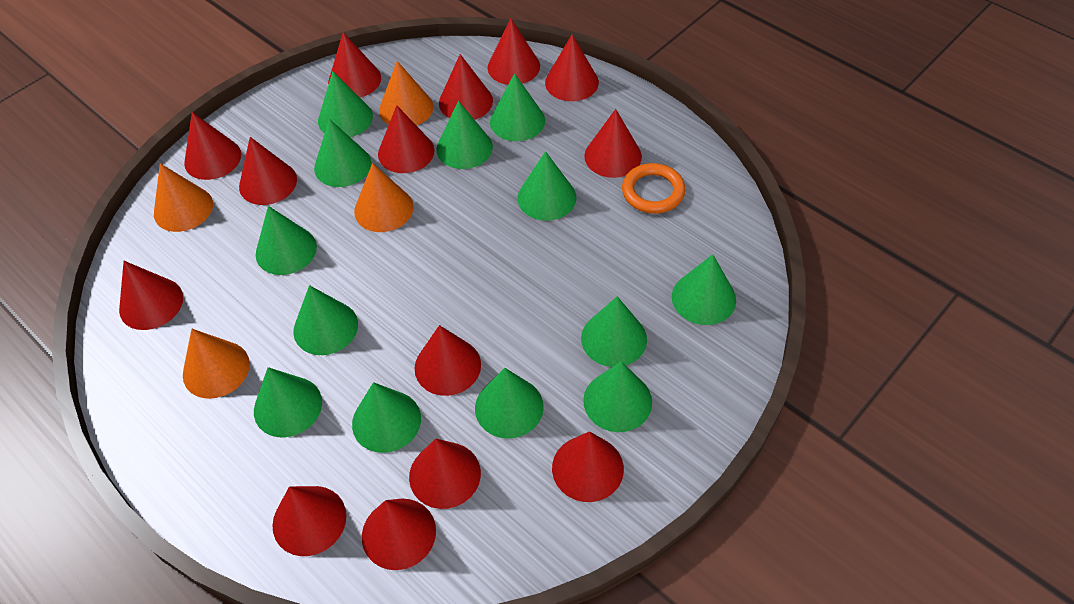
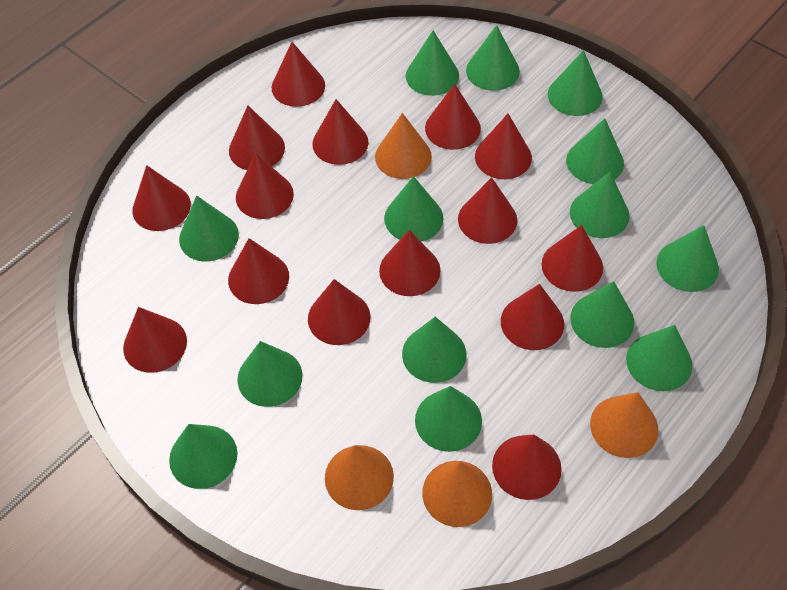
green cone: 13 -> 14
orange ring: 1 -> 0
red cone: 14 -> 15

